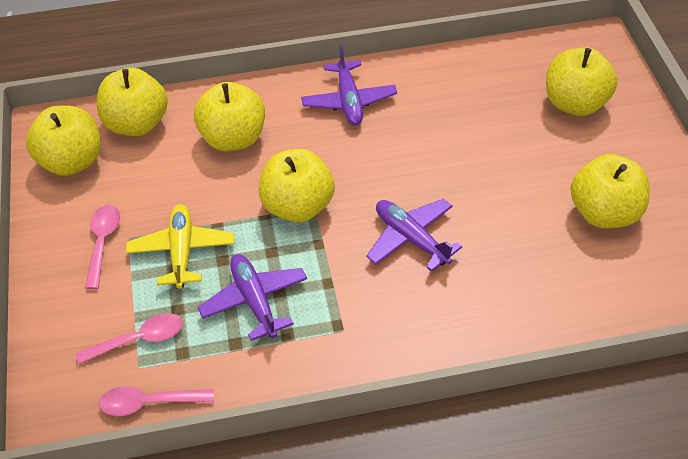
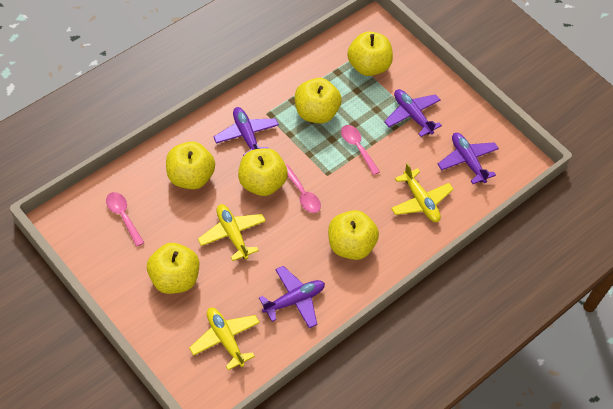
purple plane: 3 -> 4
yellow plane: 1 -> 3

